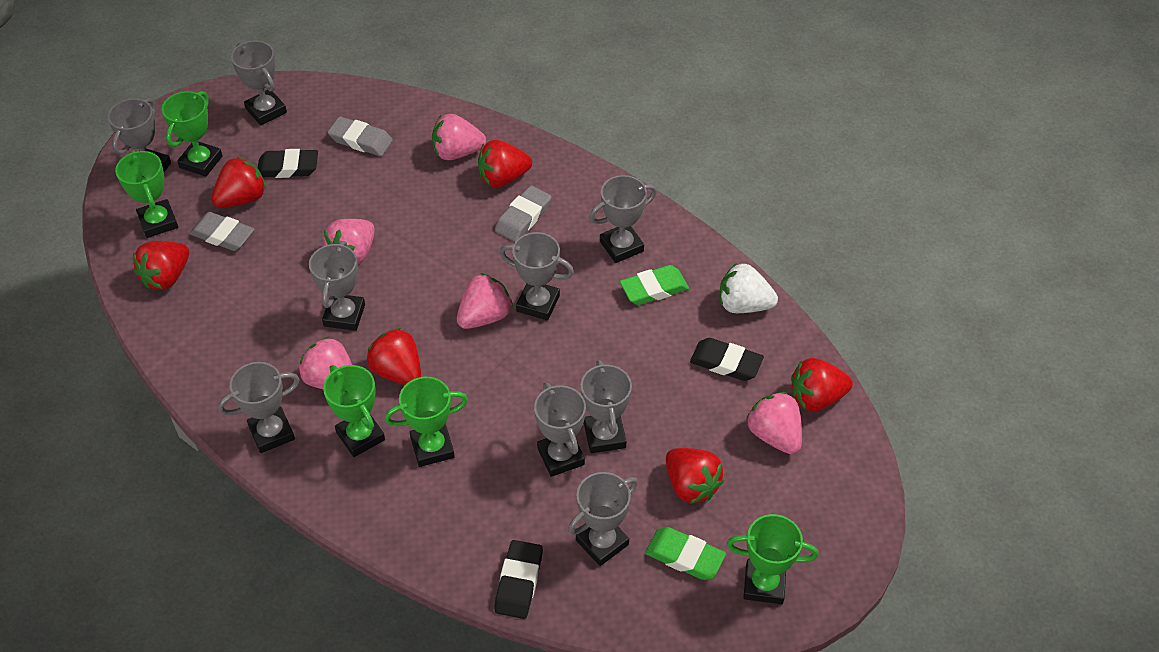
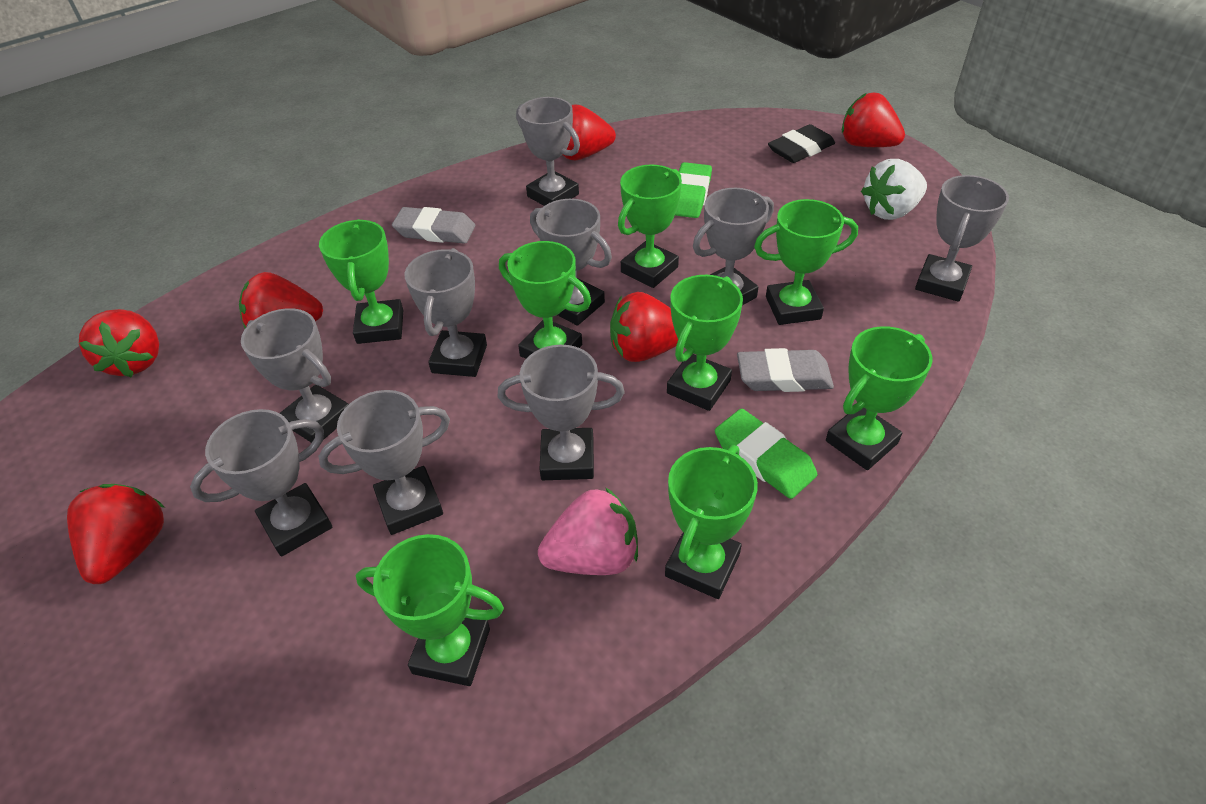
black eraser: 3 -> 1
green trophy: 5 -> 8
grey eraser: 3 -> 2
pink strawberry: 5 -> 1

